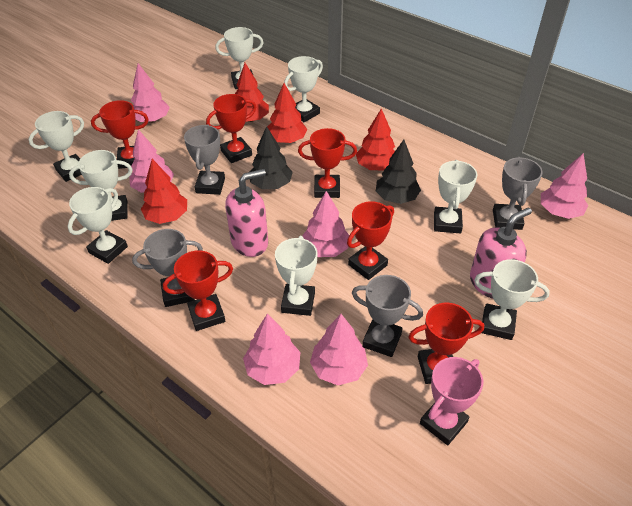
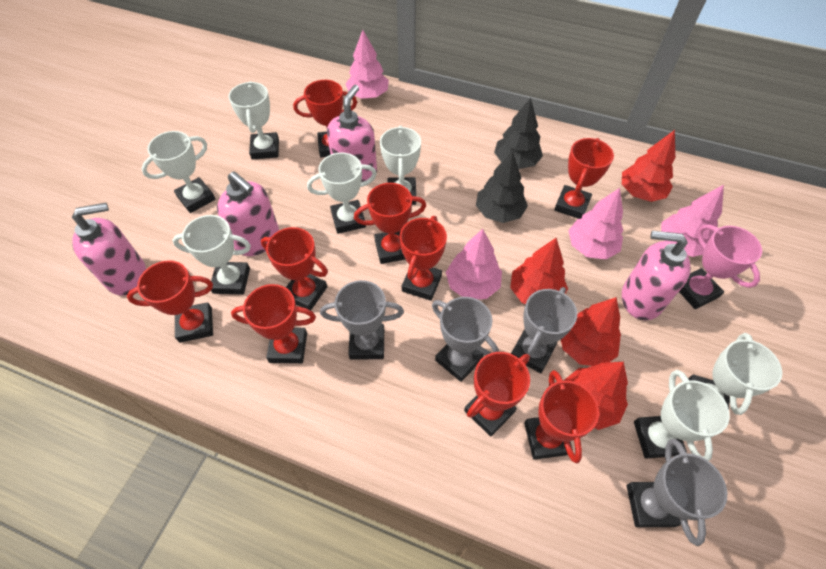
pink soap dispenser: 2 -> 4
pink tree: 6 -> 4
red trophy: 6 -> 9
white trophy: 8 -> 7

